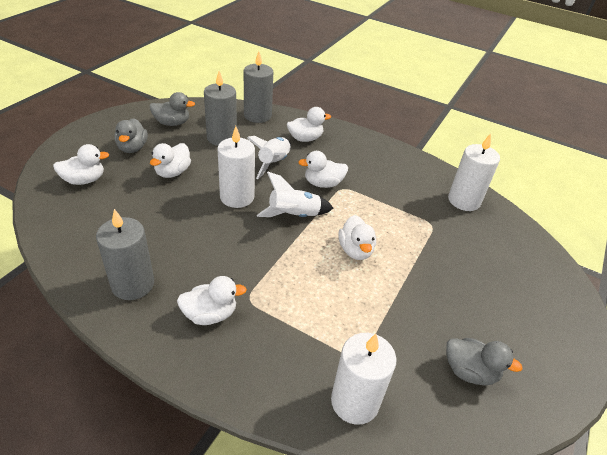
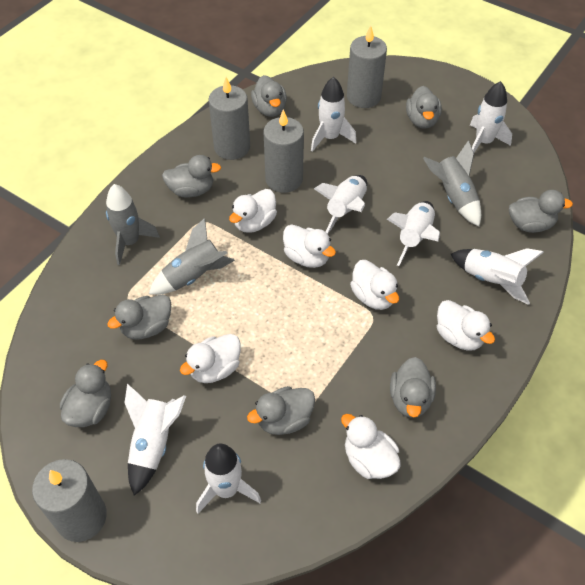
grey candle: 3 -> 4
grey duck: 3 -> 8
grey rocket: 0 -> 3
white candle: 3 -> 0
white rocket: 2 -> 7

